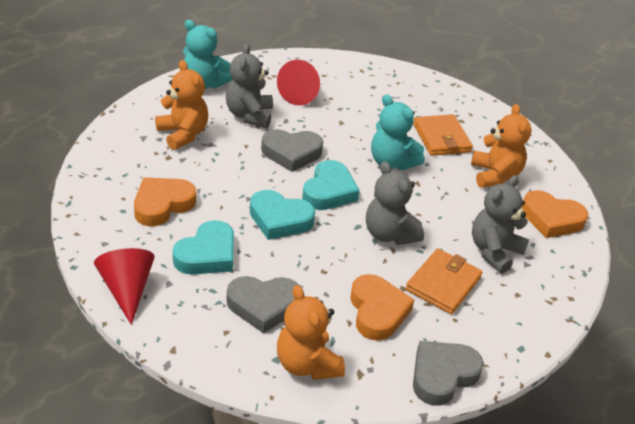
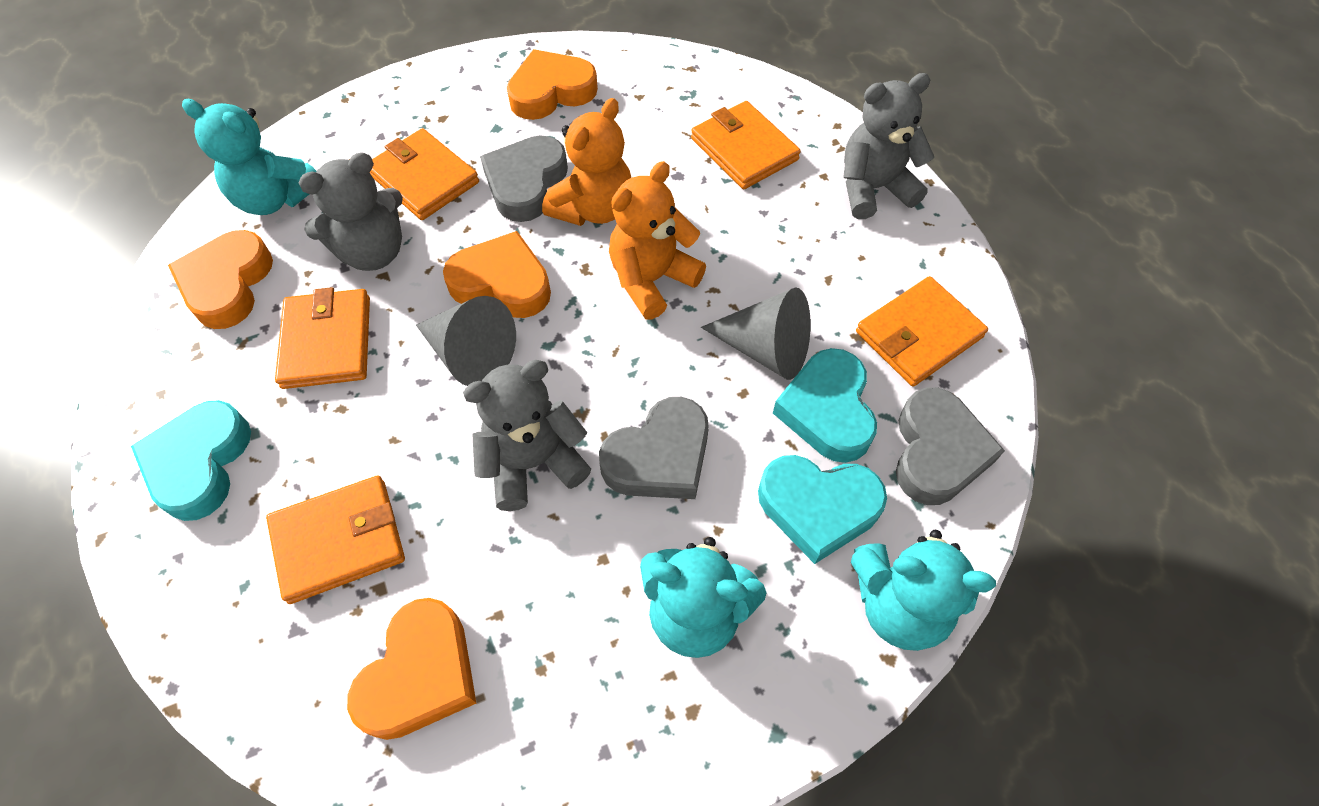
grey cone: 0 -> 2
orange heart: 3 -> 4
orange teddy bear: 3 -> 2
orange wallet: 2 -> 5
red cone: 2 -> 0
turquoise teddy bear: 2 -> 3

